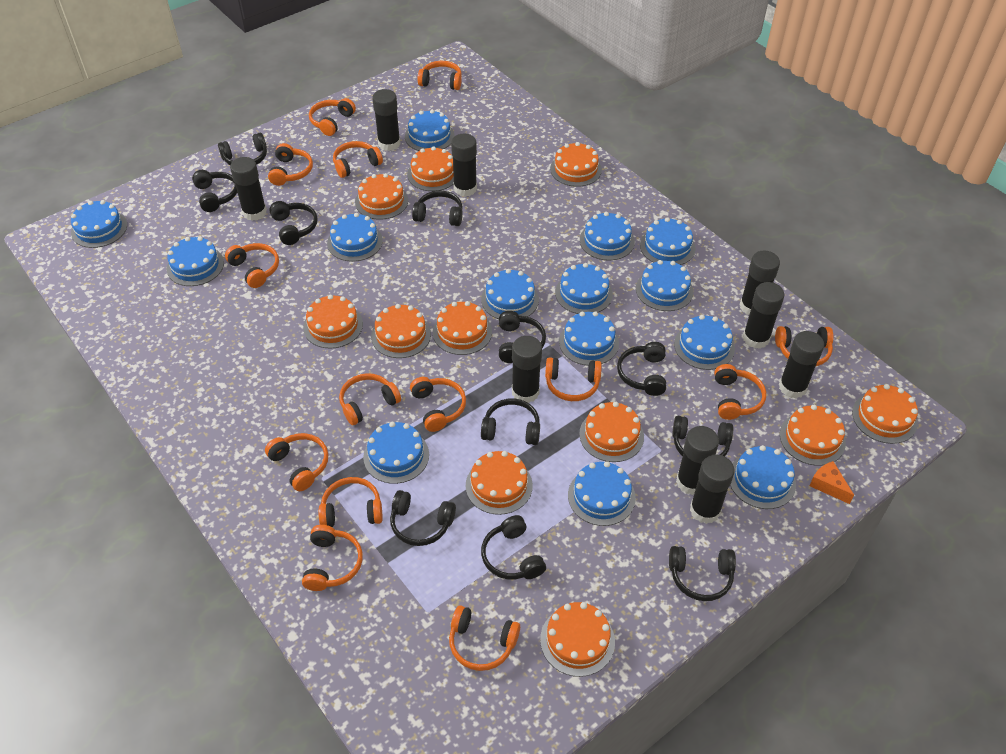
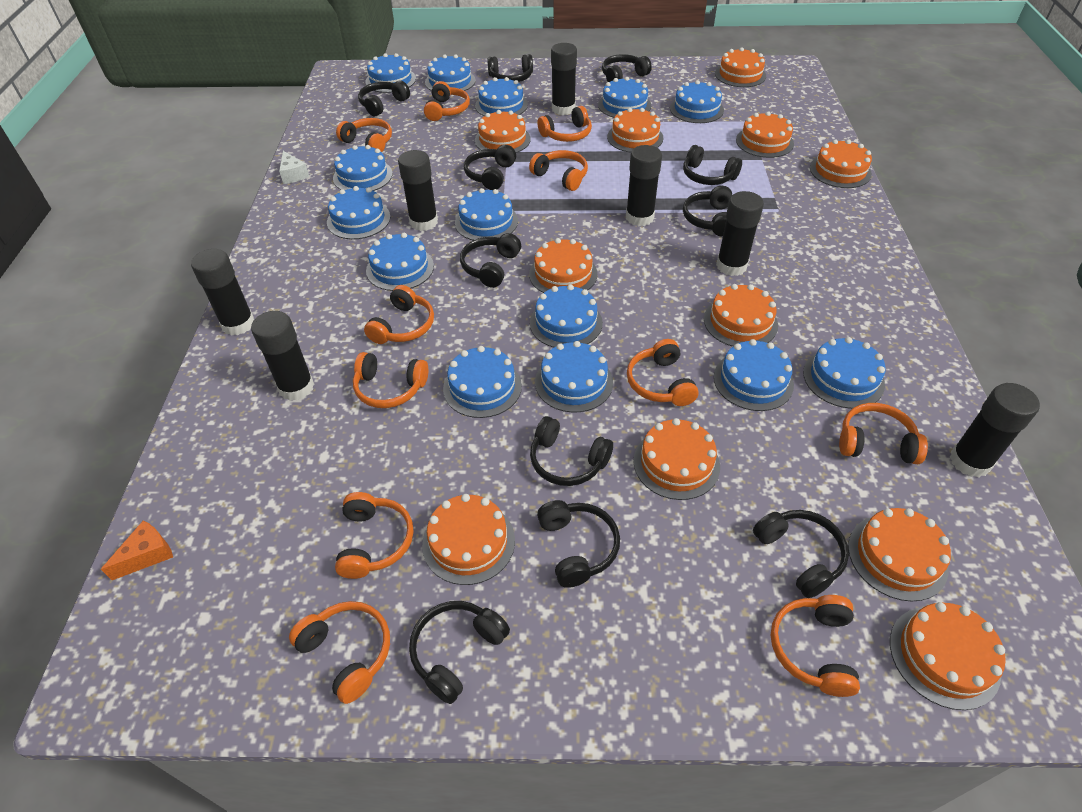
black glue stick: 9 -> 7
orange headphones: 14 -> 11
white cheese: 0 -> 1

